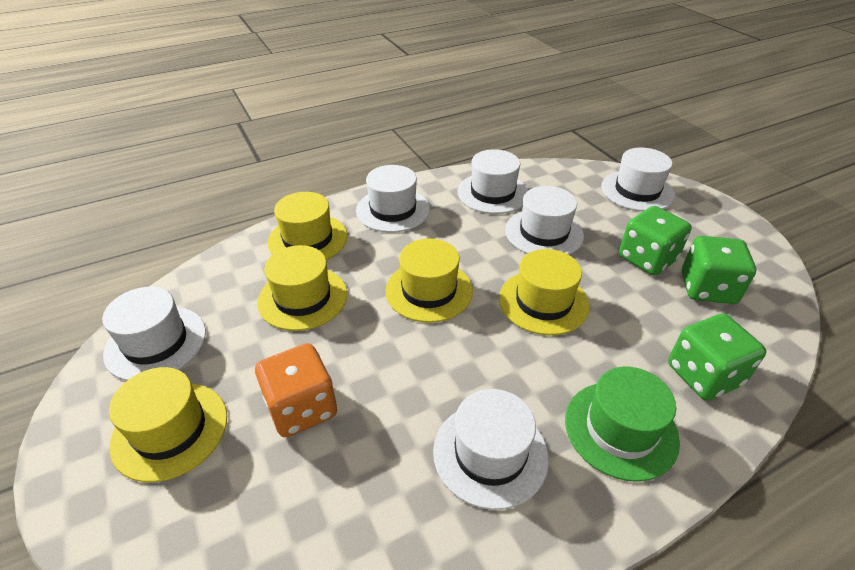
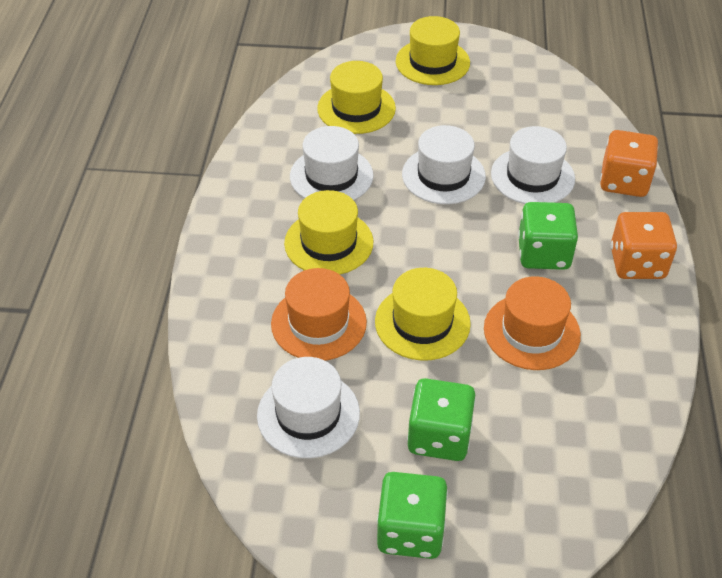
green hat: 1 -> 0
orange dice: 1 -> 2
orange hat: 0 -> 2
white hat: 6 -> 4
yellow hat: 5 -> 4

